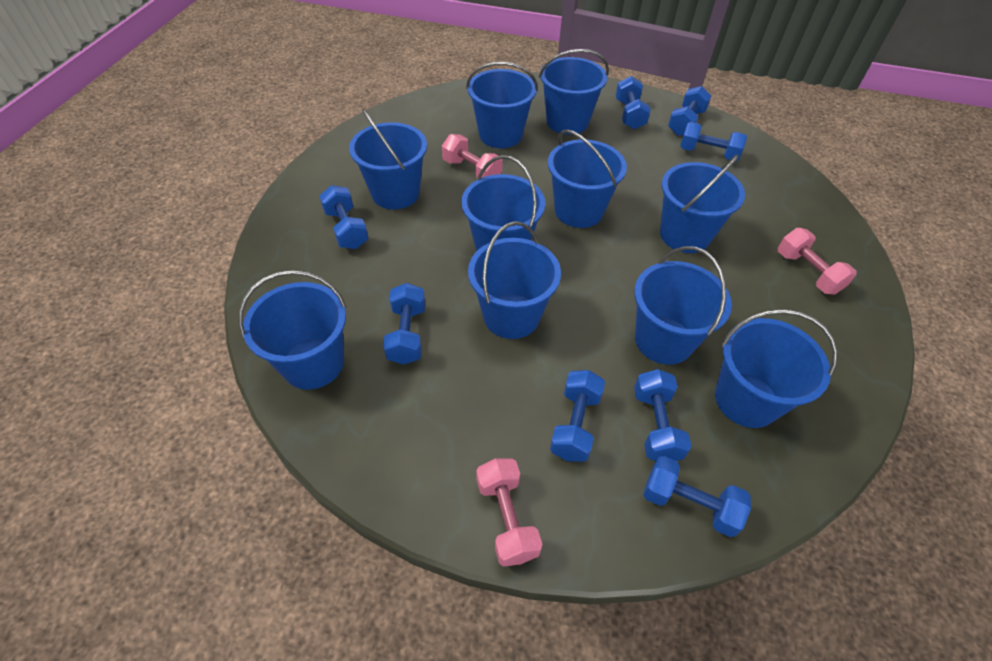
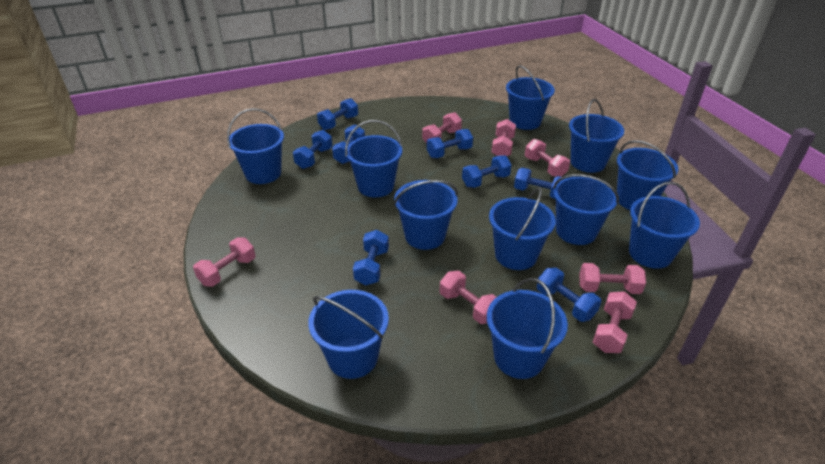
blue bucket: 10 -> 11
pink dumbbell: 3 -> 7

